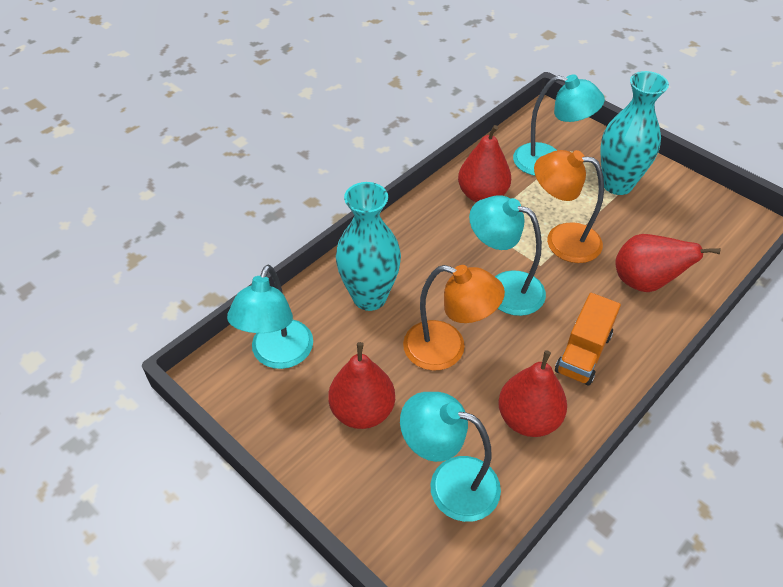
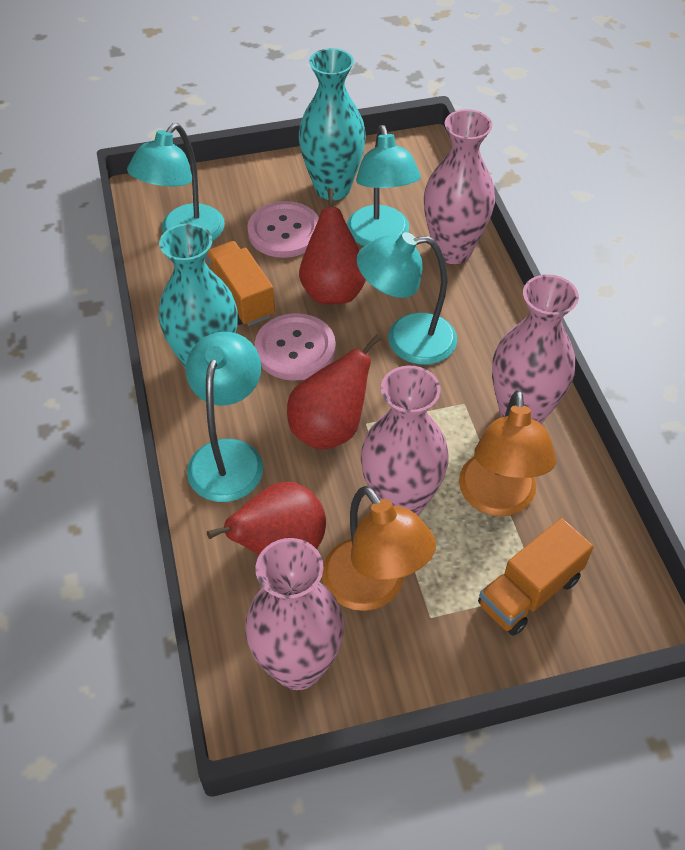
orange truck: 1 -> 2
pink button: 0 -> 2
pink vase: 0 -> 4
red pear: 4 -> 3

